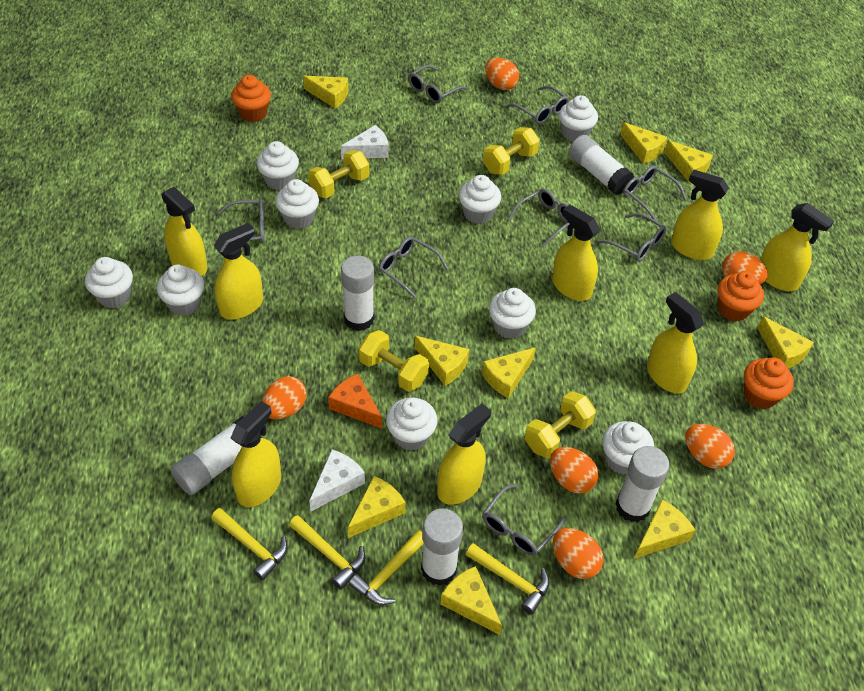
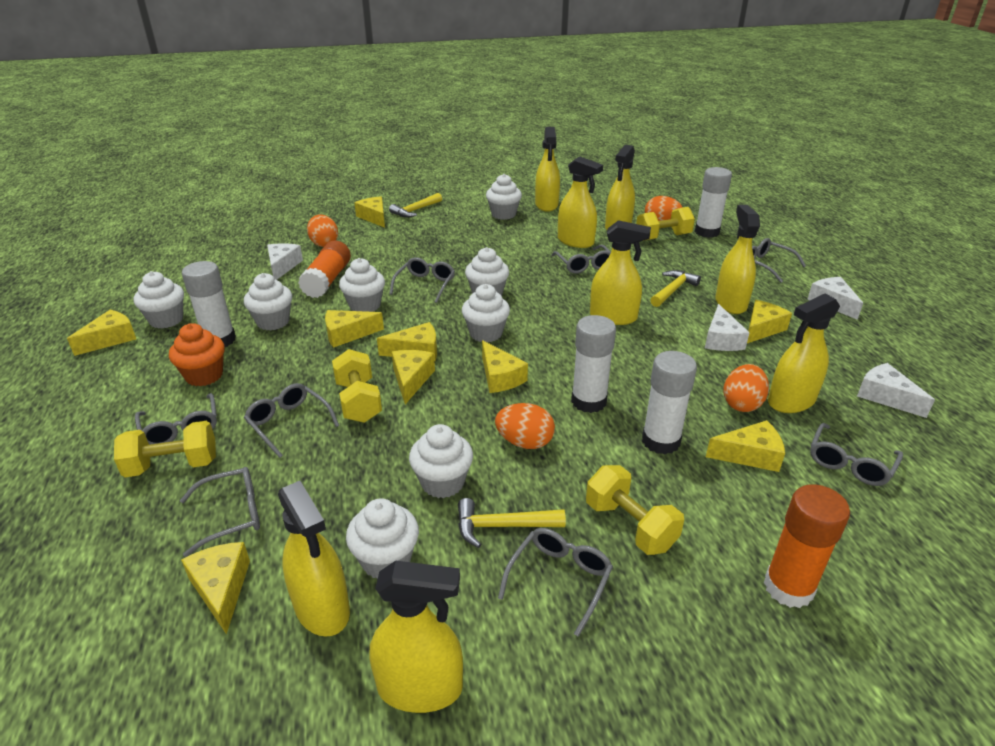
orange cheese: 1 -> 0
orange cupcake: 3 -> 1
orange egg: 6 -> 4
orange glue stick: 0 -> 2
white cheese: 2 -> 4
white cupcake: 9 -> 8
white glue stick: 5 -> 4
yellow hammer: 4 -> 3

